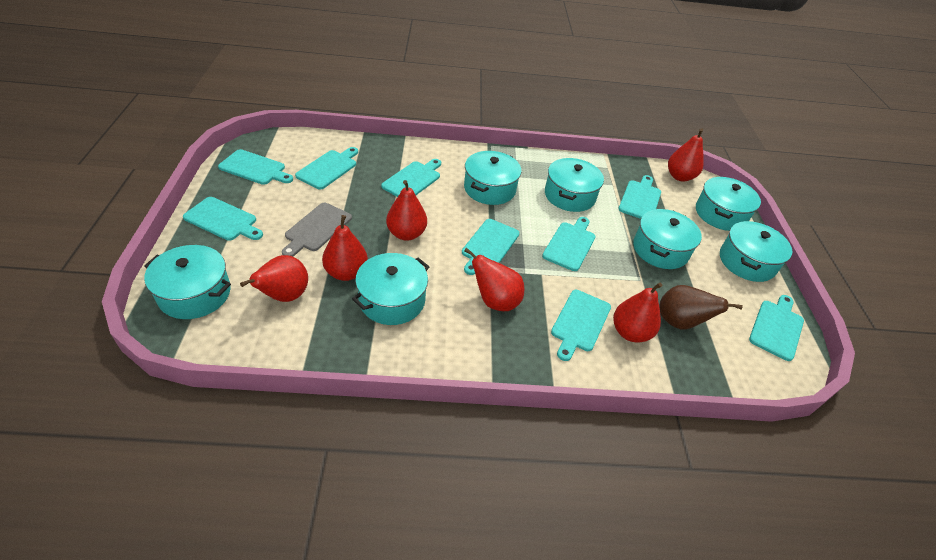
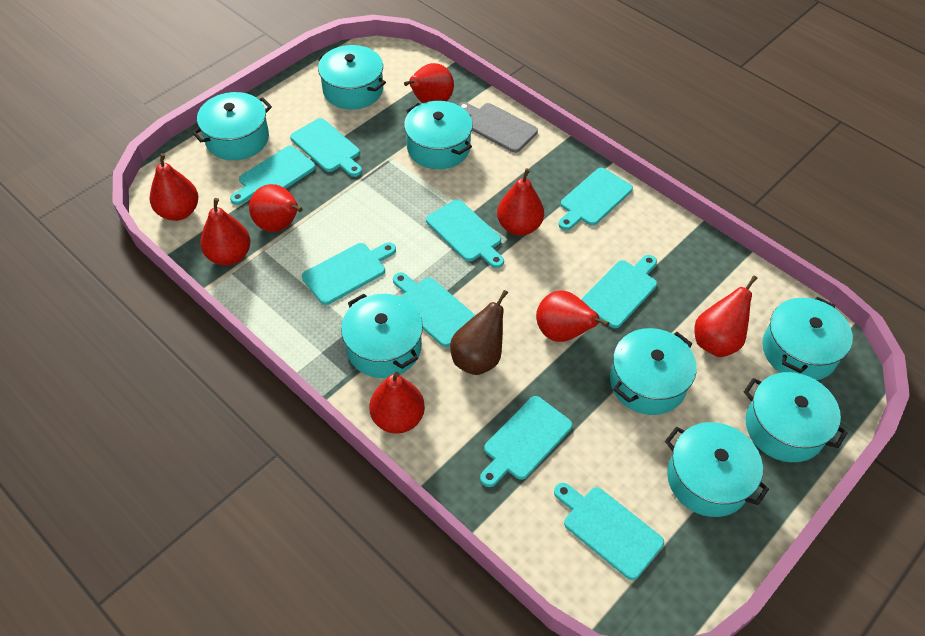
red pear: 6 -> 8
turquoise pot: 7 -> 8

